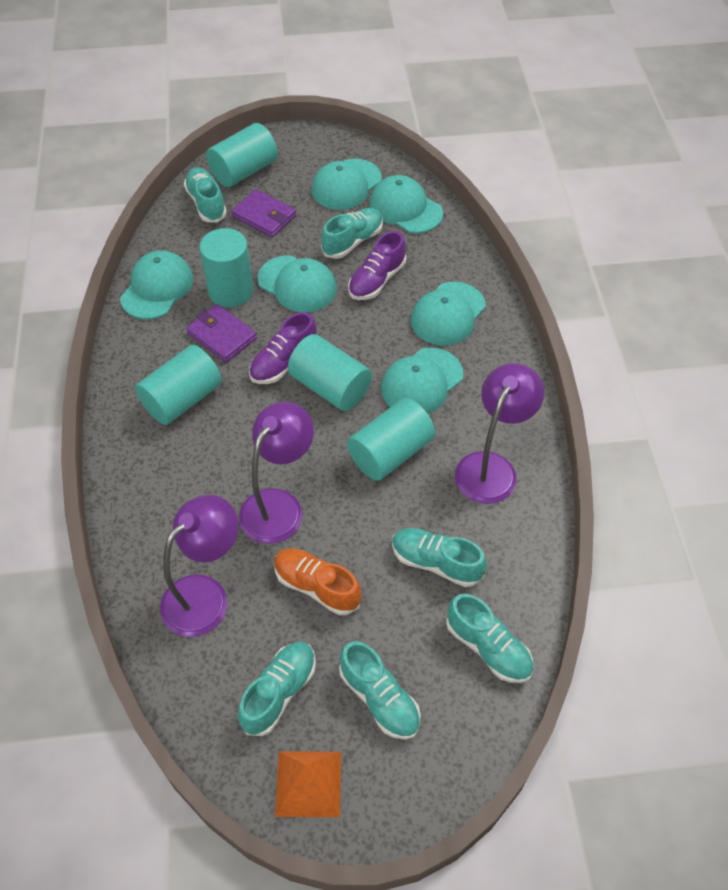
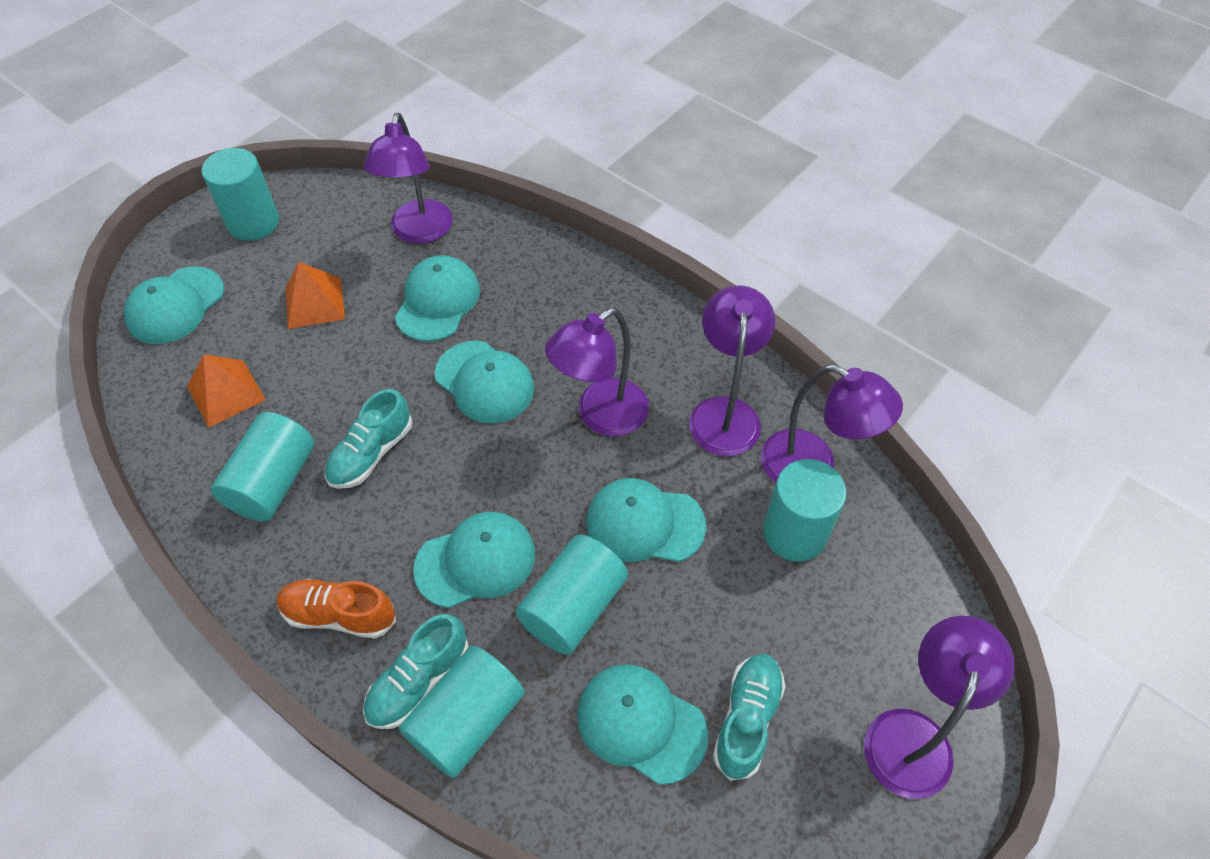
orange pyramid: 1 -> 2
purple lamp: 3 -> 5
purple shoe: 2 -> 0
purple wallet: 2 -> 0
turquoise shoe: 6 -> 3

